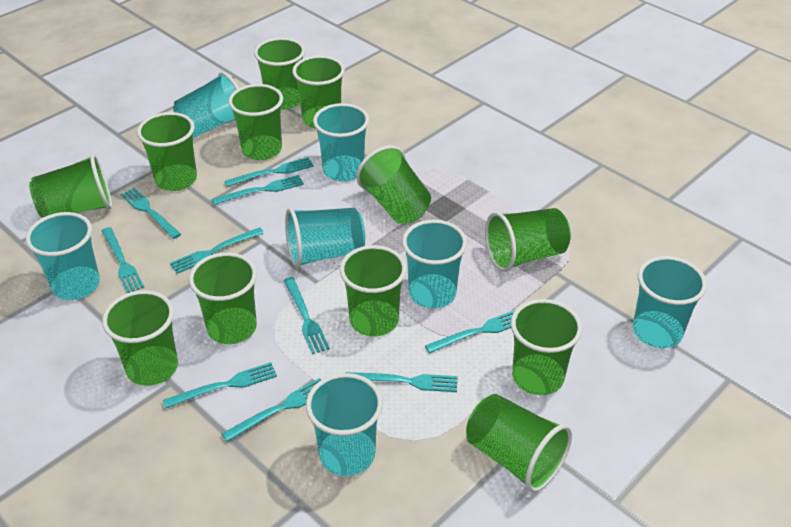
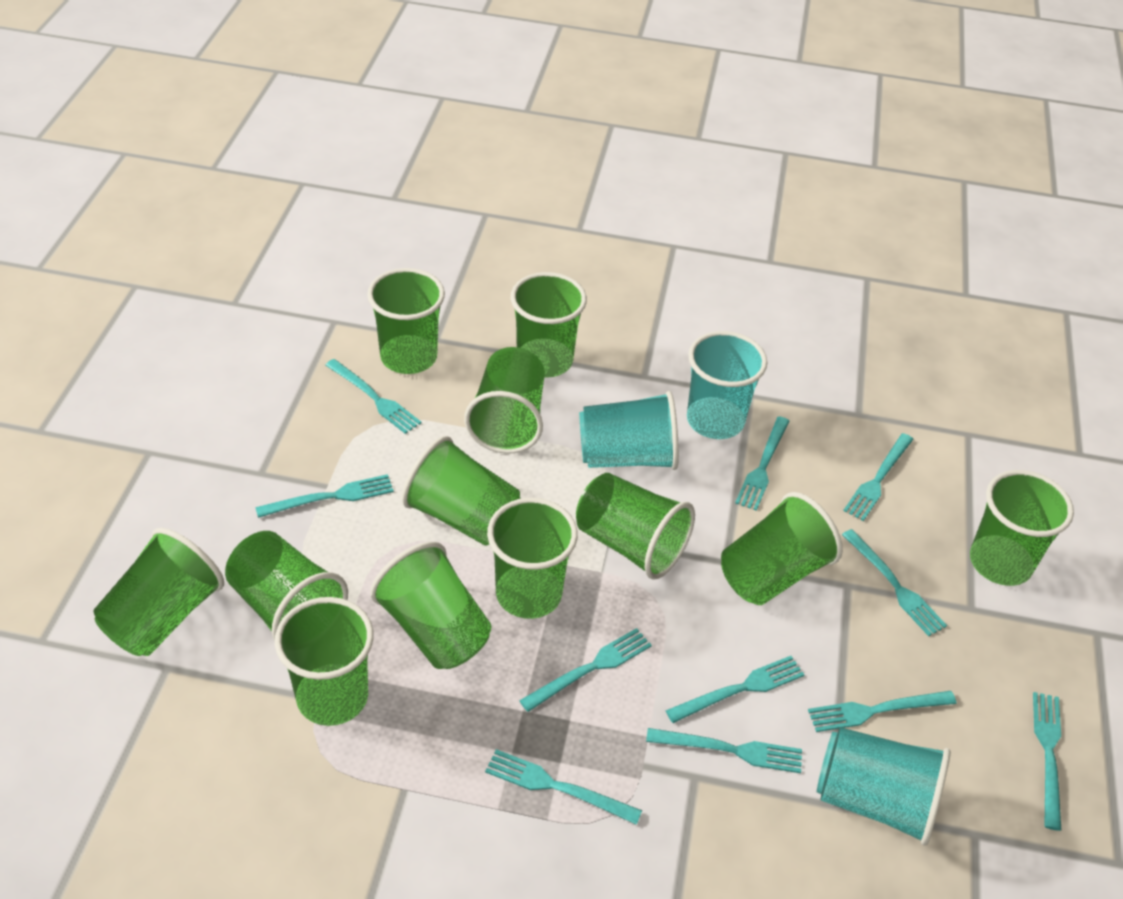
turquoise cup: 7 -> 3
turquoise fork: 10 -> 11

